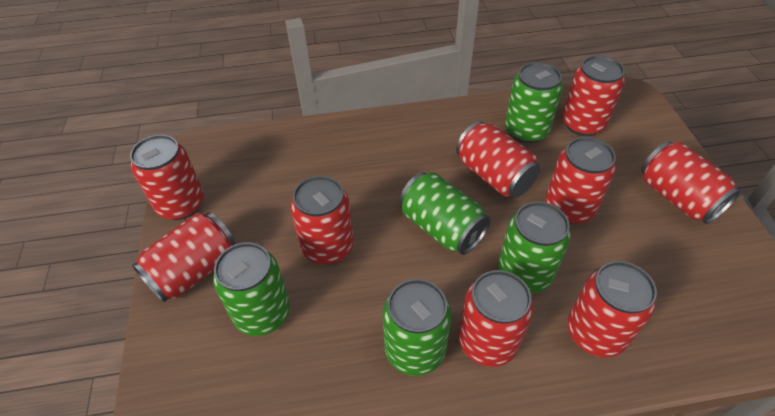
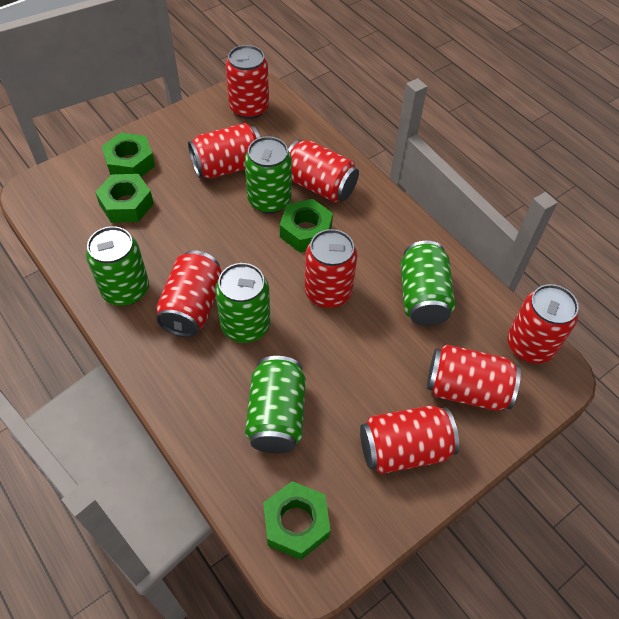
green nut: 0 -> 4
red can: 9 -> 8

